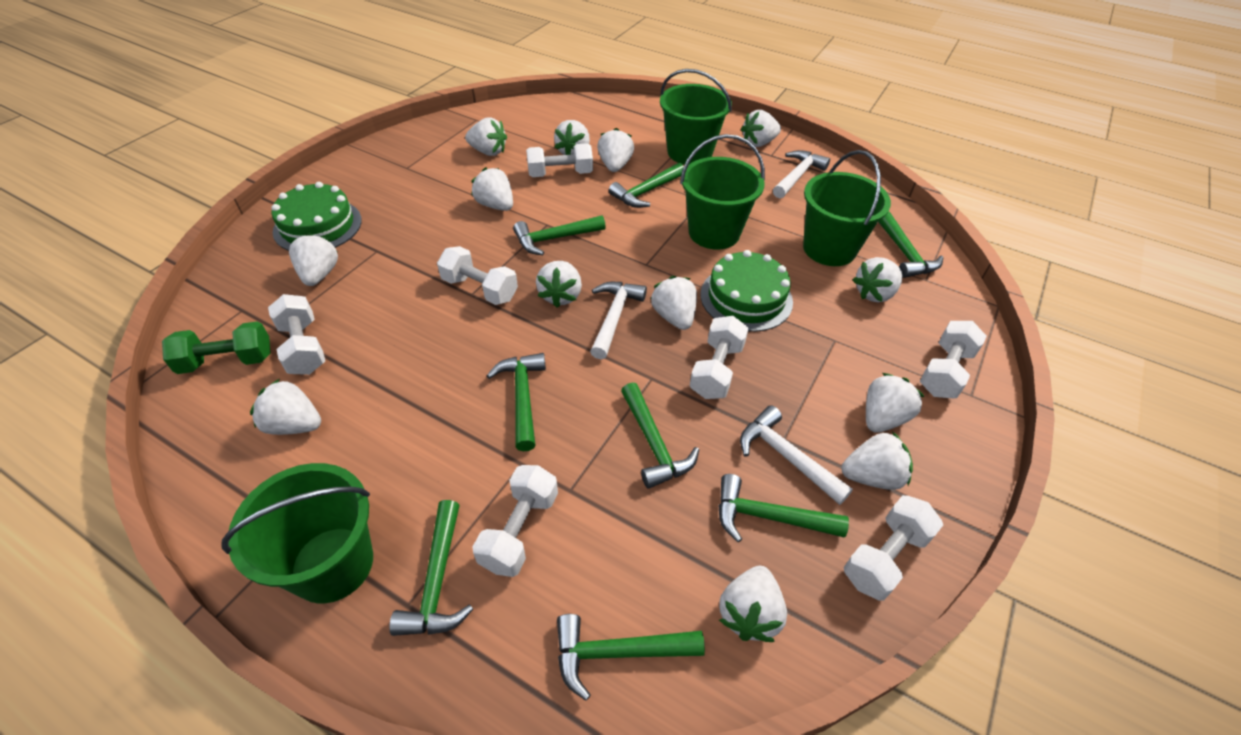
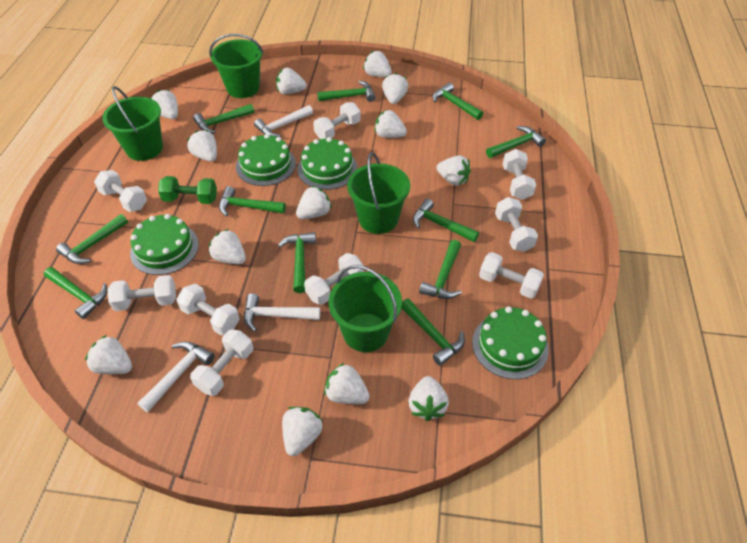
green cake: 2 -> 4
green hammer: 8 -> 11
white dumbbell: 7 -> 9

